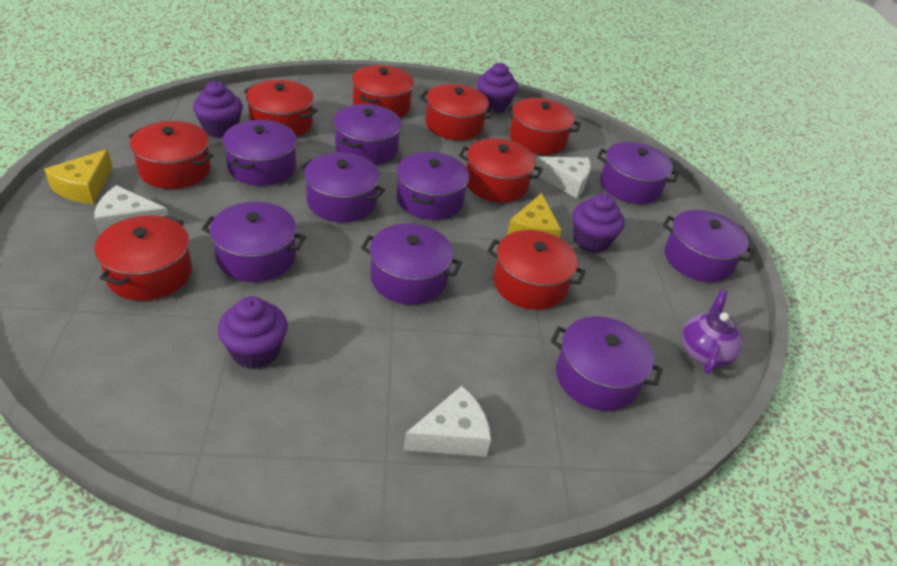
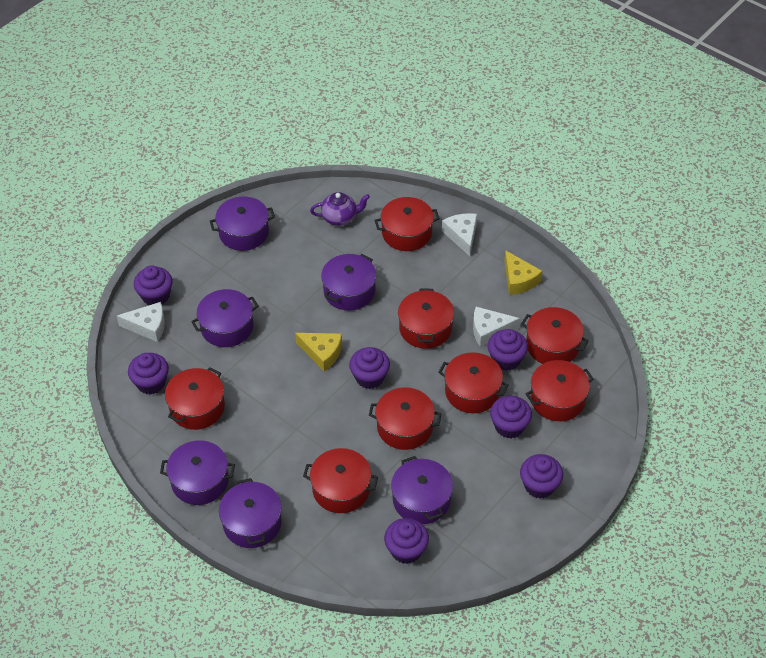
purple cupcake: 4 -> 7
purple pot: 9 -> 6

